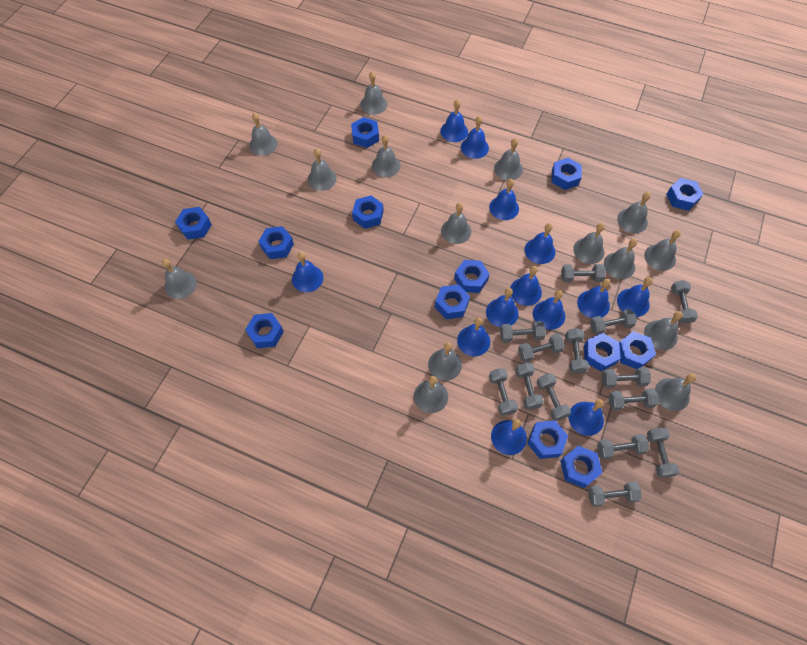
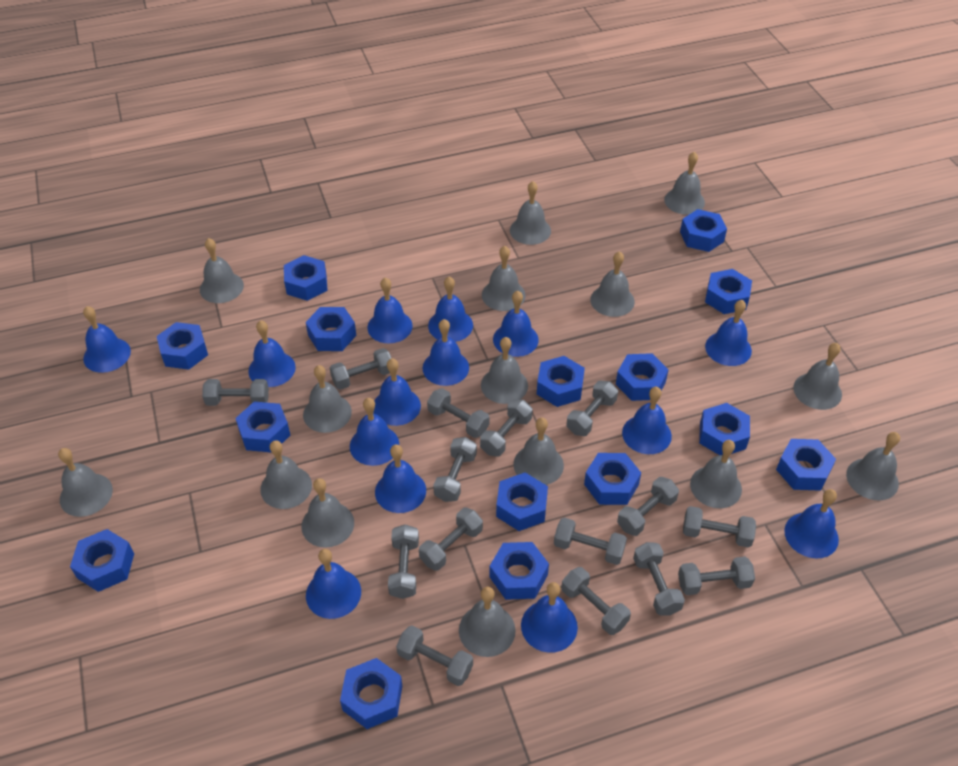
blue bell: 13 -> 14
blue nut: 13 -> 15
grey dumbbell: 14 -> 15

